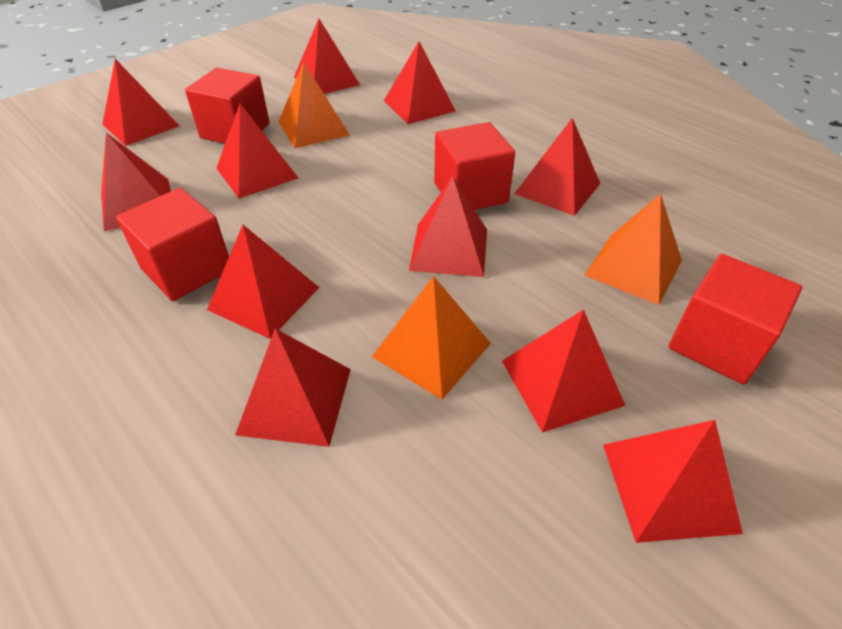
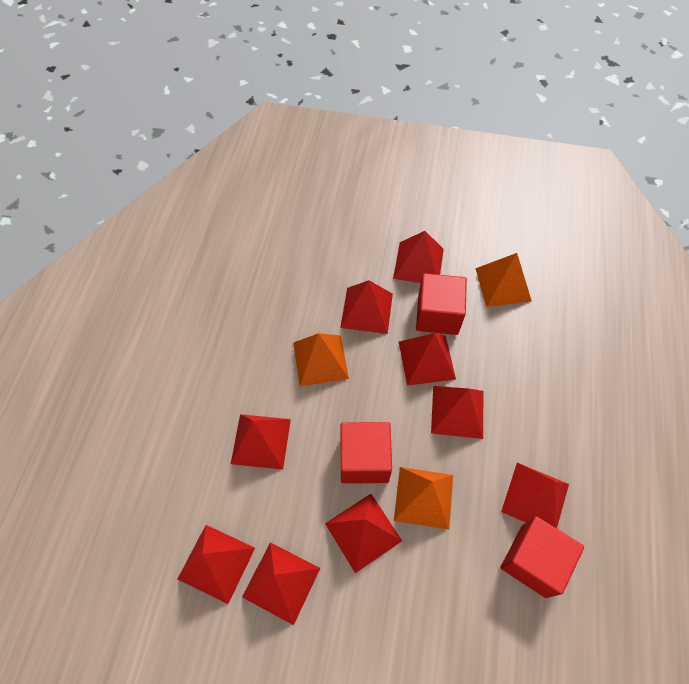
red cube: 4 -> 3
red pyramid: 11 -> 9

